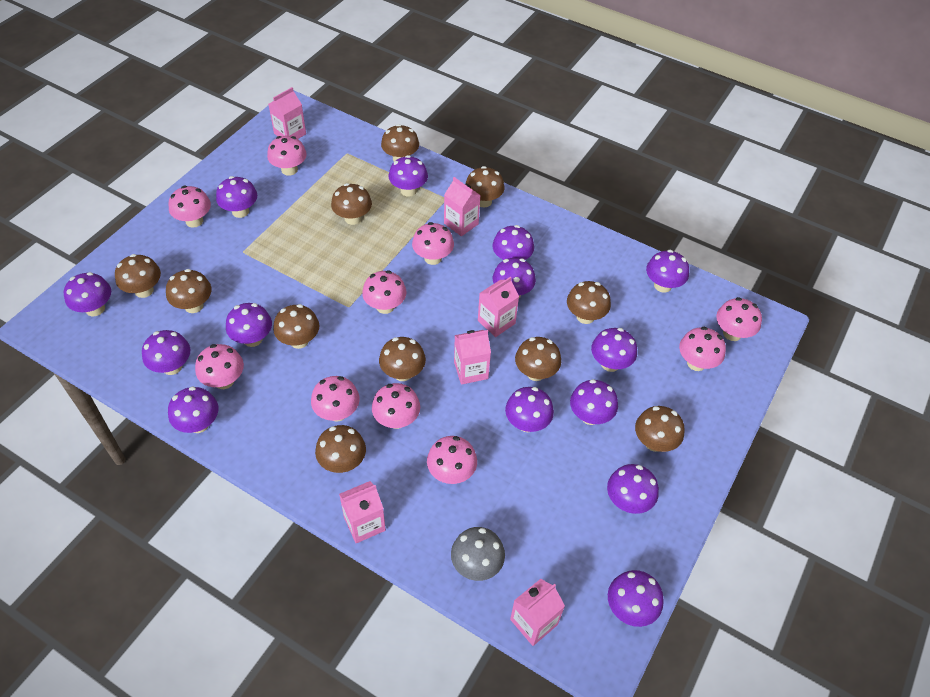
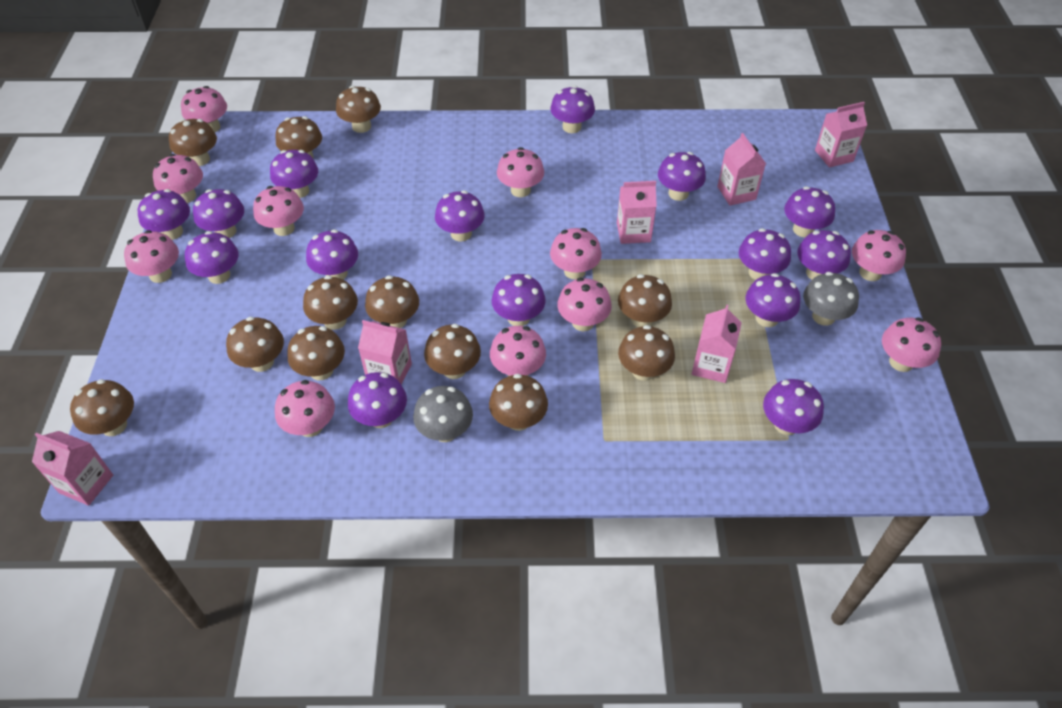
brown mushroom: 11 -> 12
grey mushroom: 1 -> 2
pink mushroom: 10 -> 11
purple mushroom: 14 -> 15

